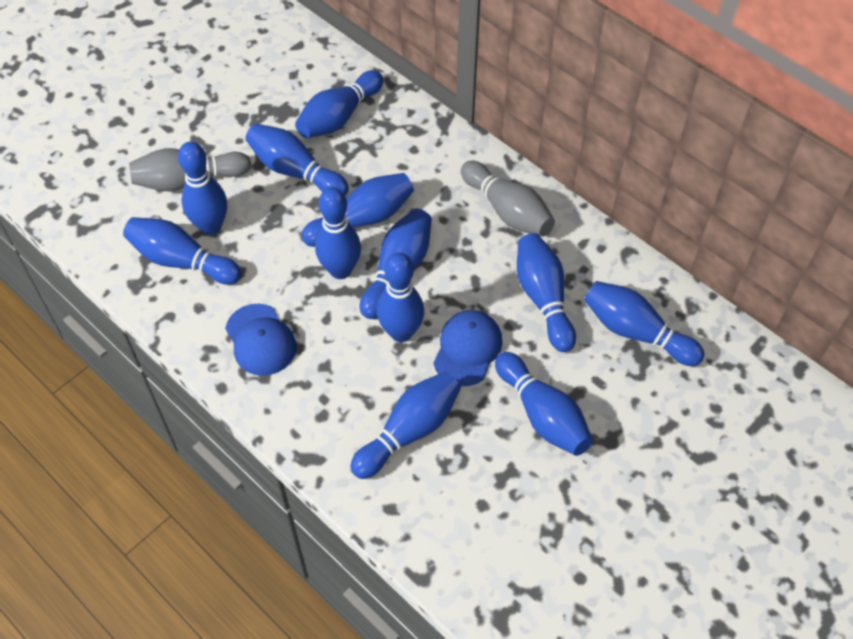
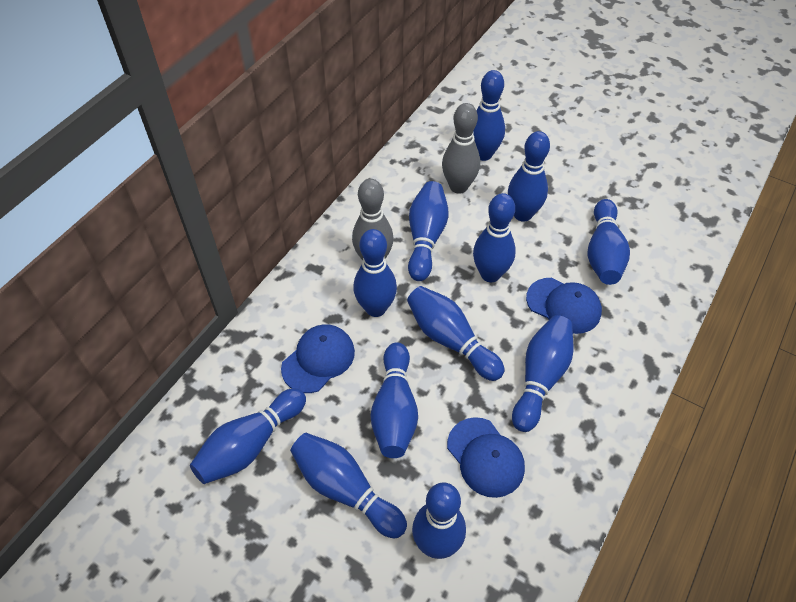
blue cap: 2 -> 3

